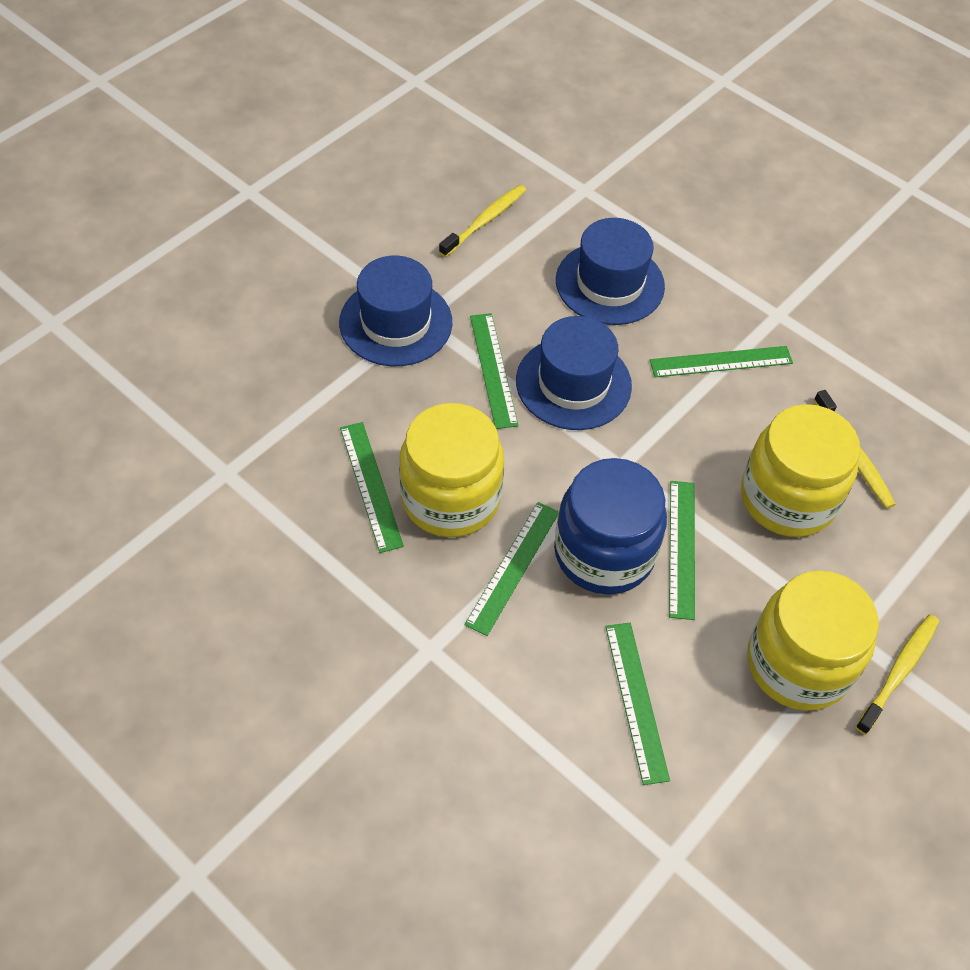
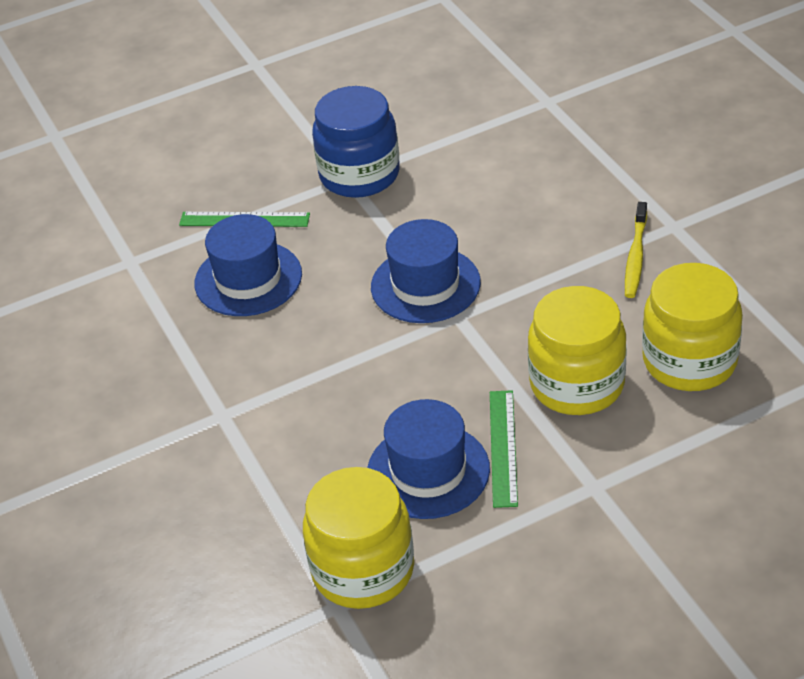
green ruler: 6 -> 2
yellow toothbrush: 3 -> 1

